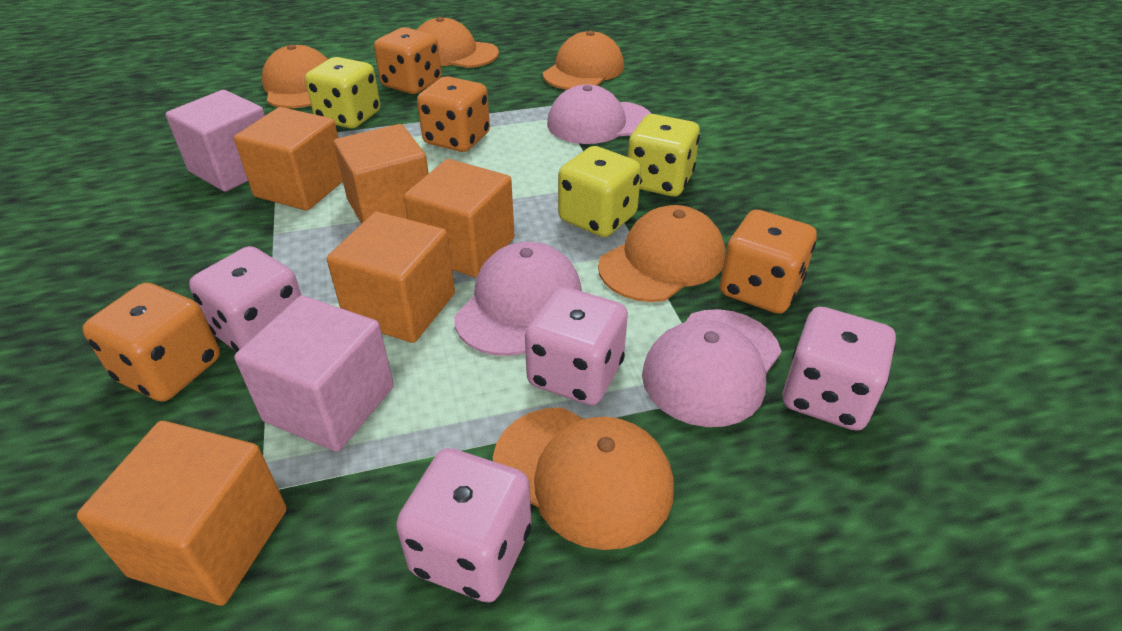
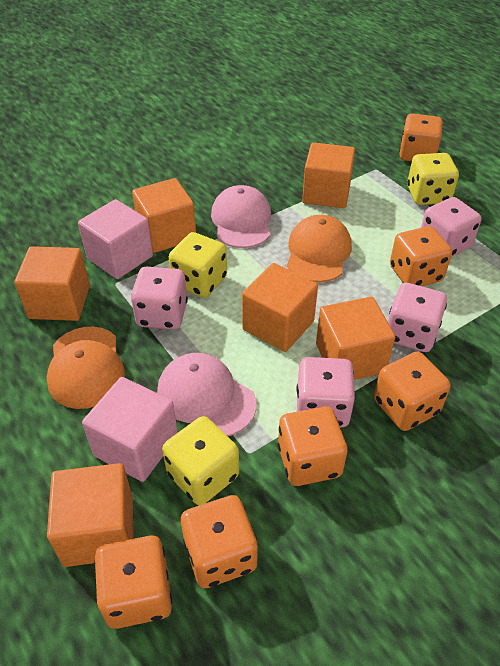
orange cap: 5 -> 2
orange cube: 5 -> 6
orange dice: 4 -> 6
pink cap: 3 -> 2

